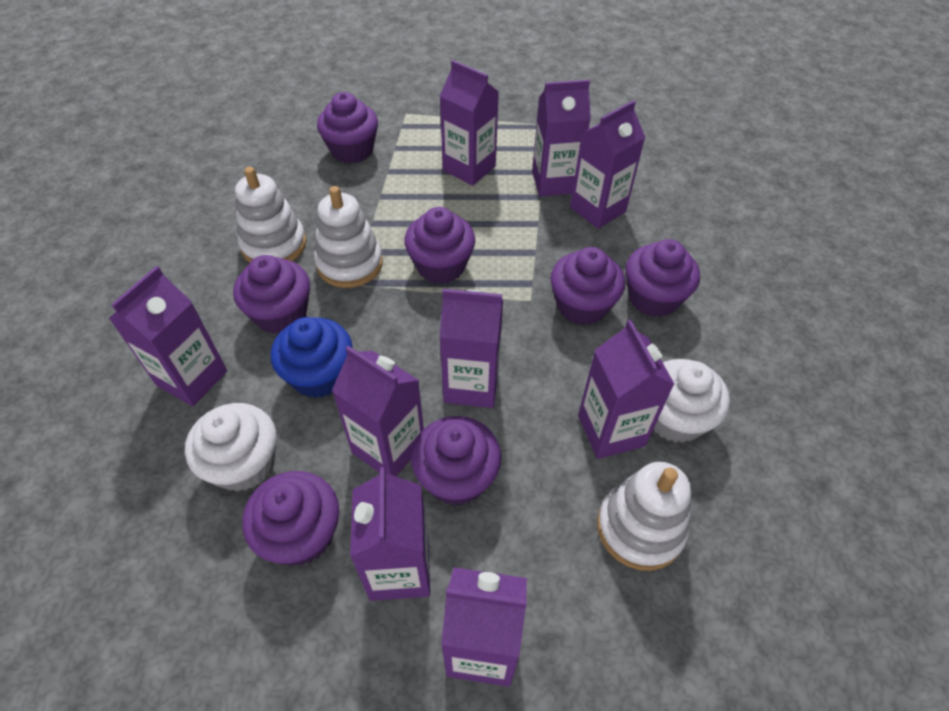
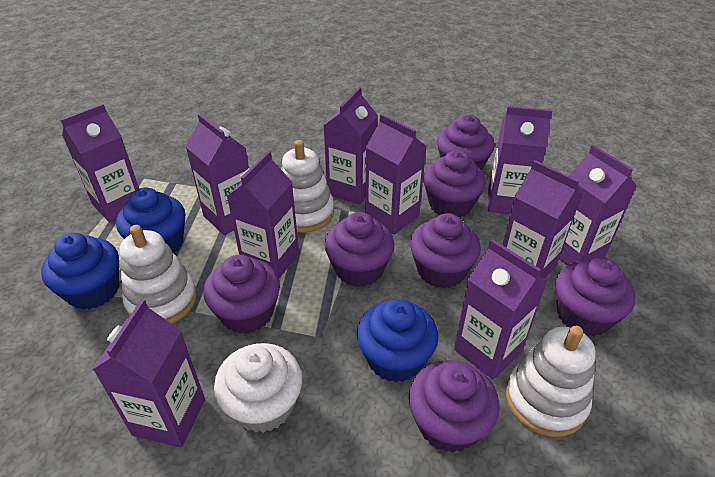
blue cupcake: 1 -> 3
purple carton: 9 -> 10
white cupcake: 2 -> 1

